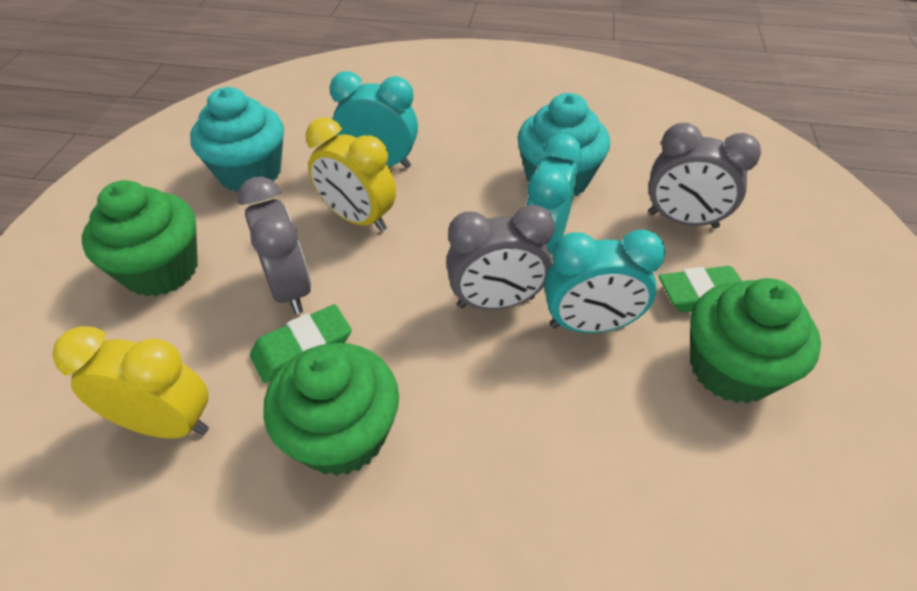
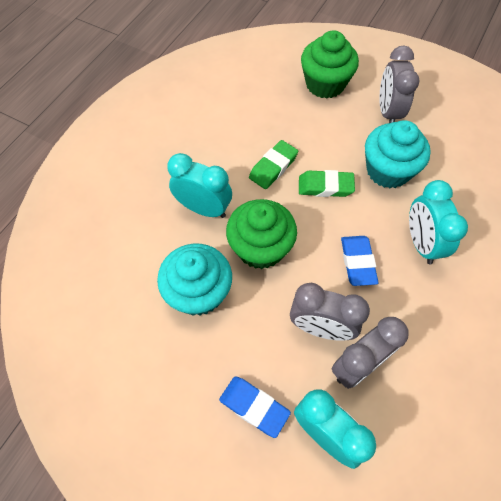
blue eraser: 0 -> 2
green cupcake: 3 -> 2
yellow clock: 2 -> 0

